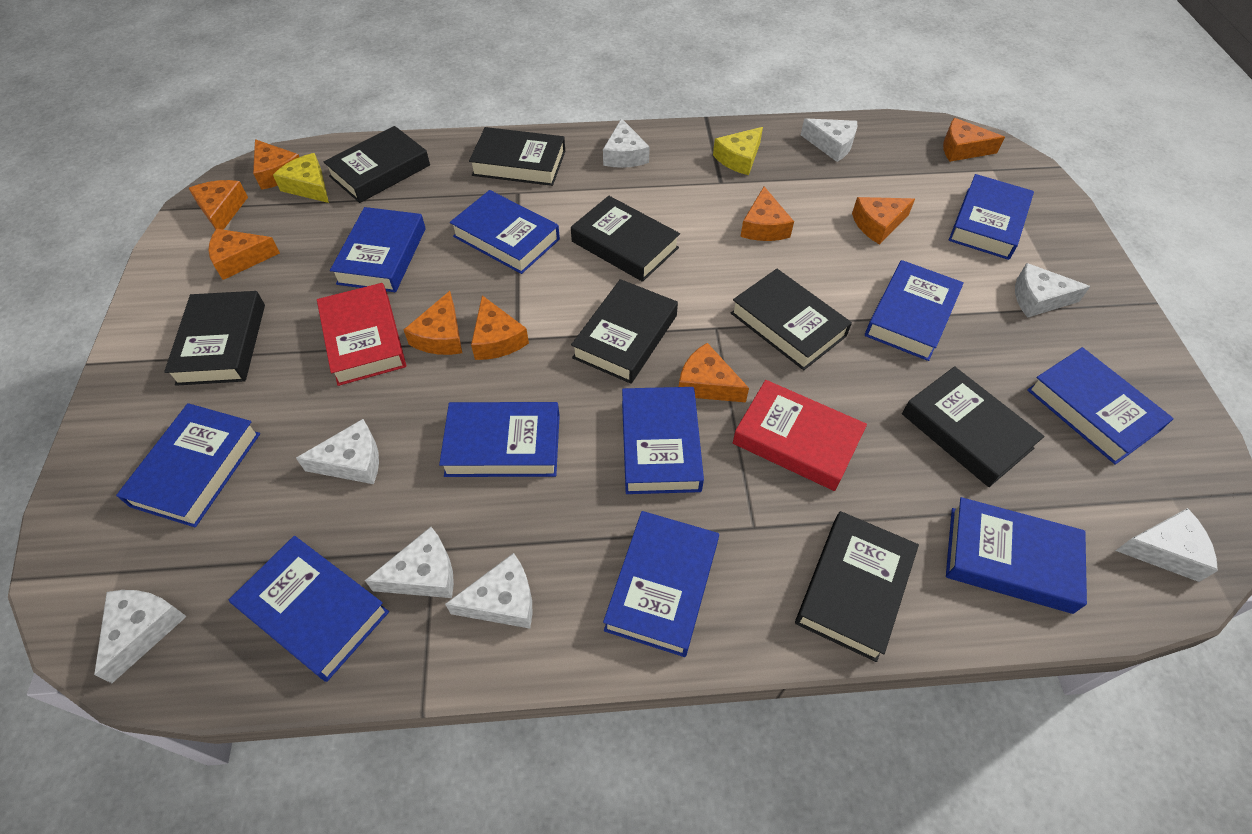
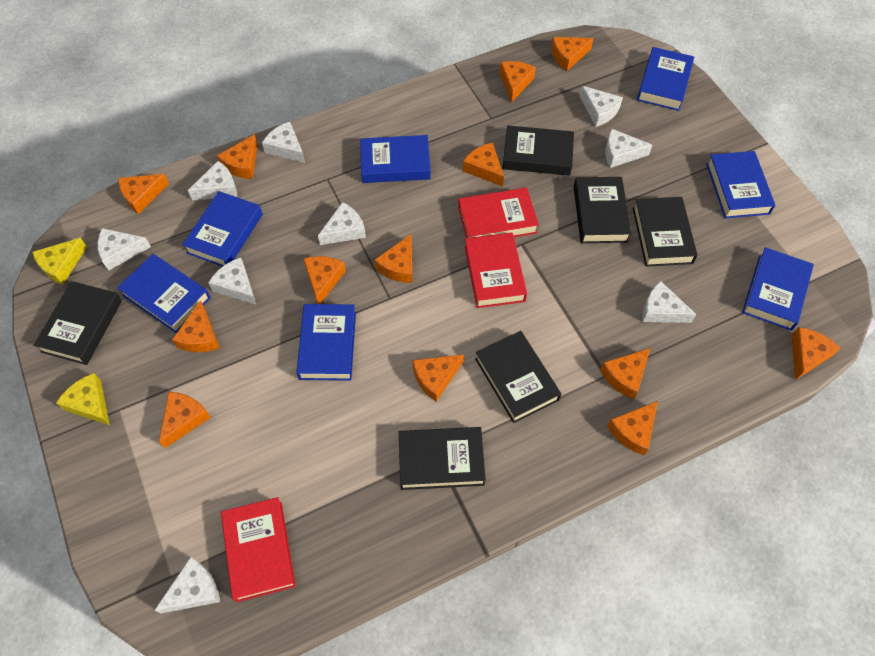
black book: 8 -> 6
blue book: 11 -> 7
orange cheese: 9 -> 13
red book: 2 -> 3
white cheese: 8 -> 9

